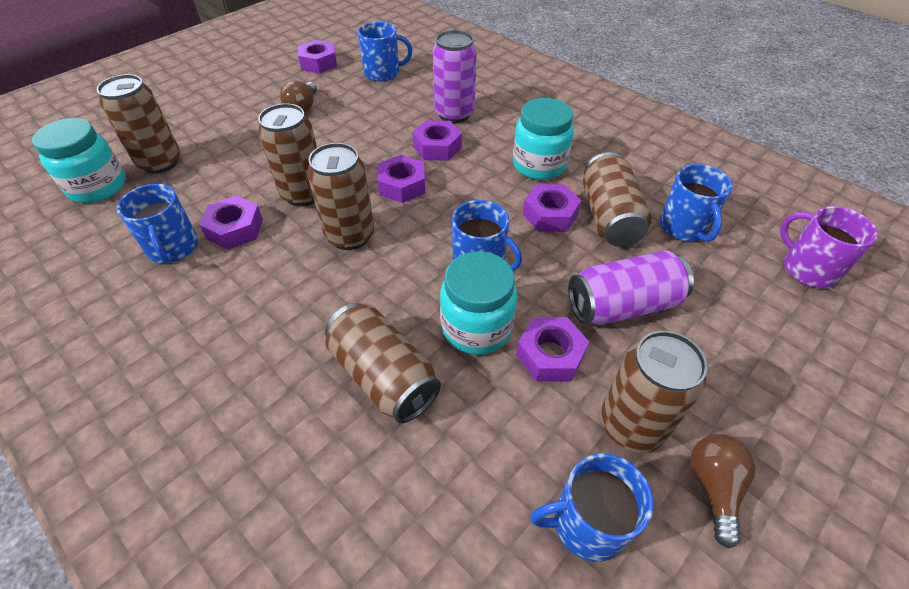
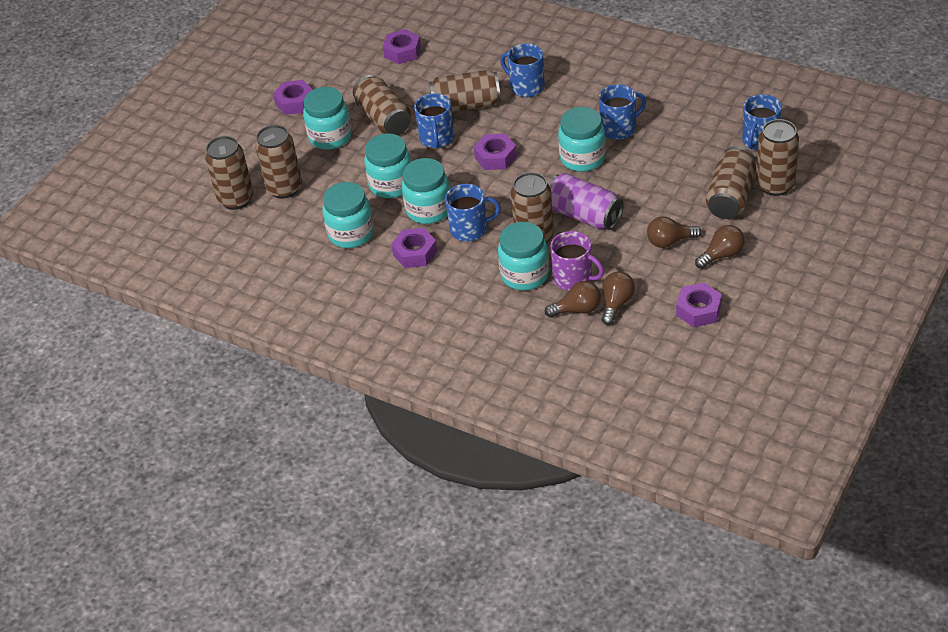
brown can: 6 -> 7
brown light bulb: 2 -> 4
purple can: 2 -> 1
purple nut: 6 -> 5
turquoise jar: 3 -> 6

